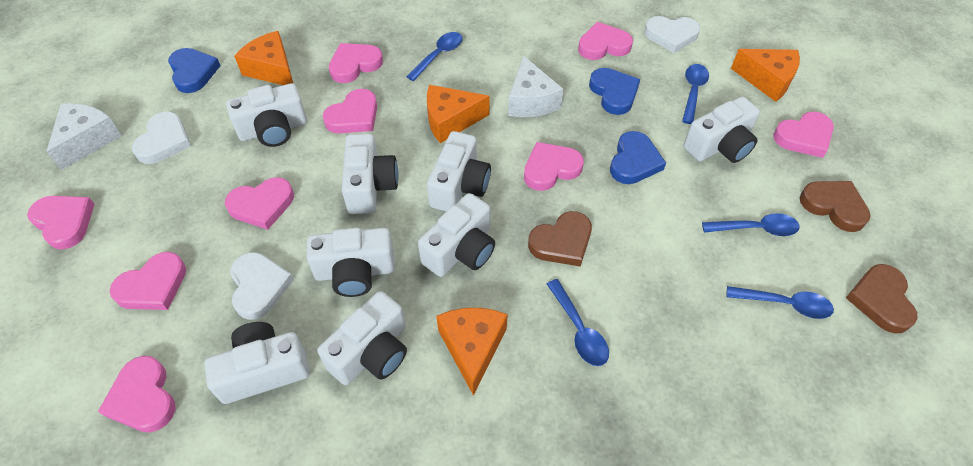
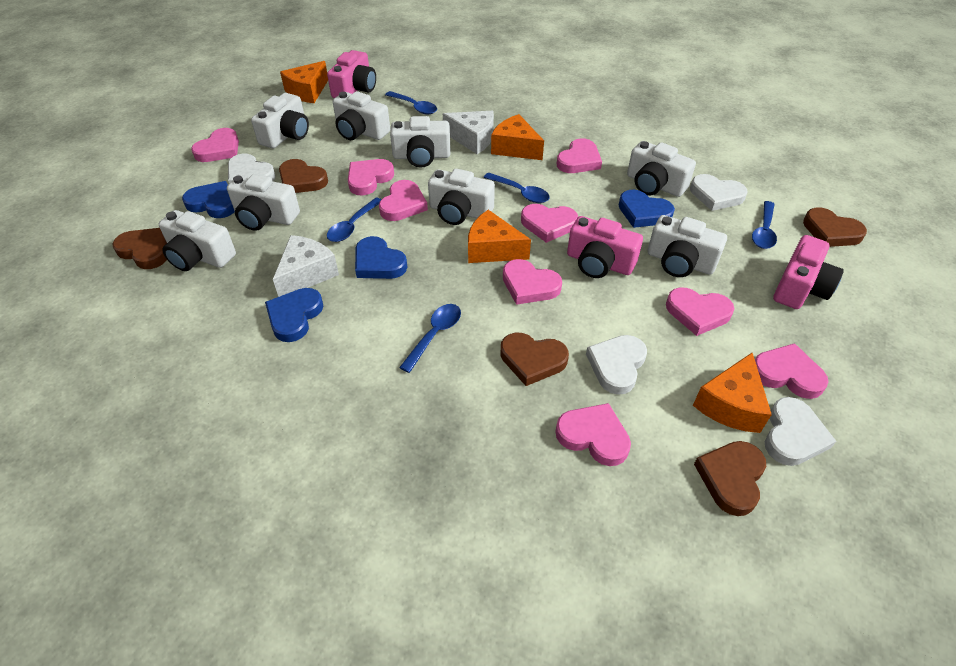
blue heart: 3 -> 4
brown heart: 3 -> 5
pink camera: 0 -> 3
white heart: 3 -> 4

